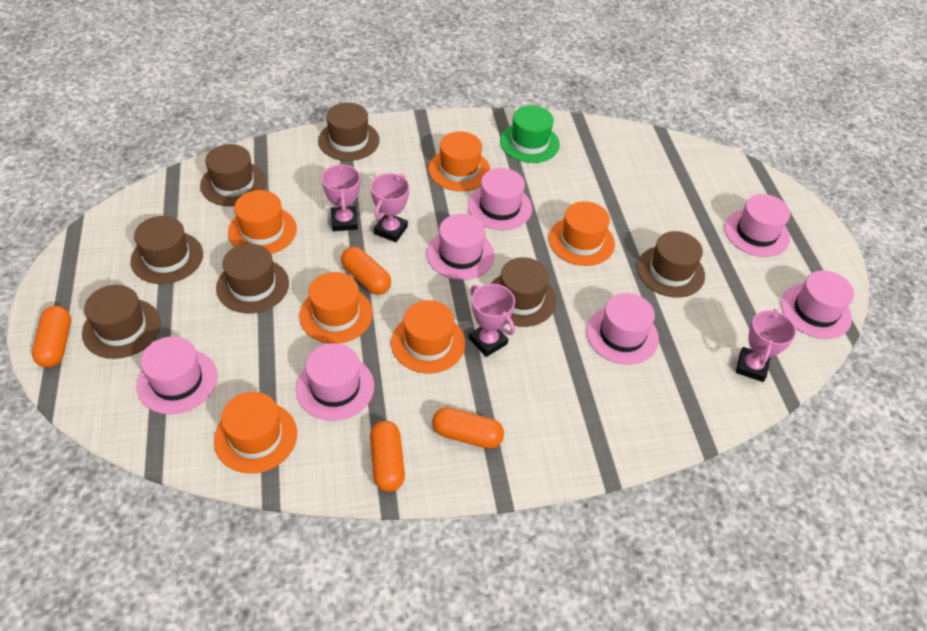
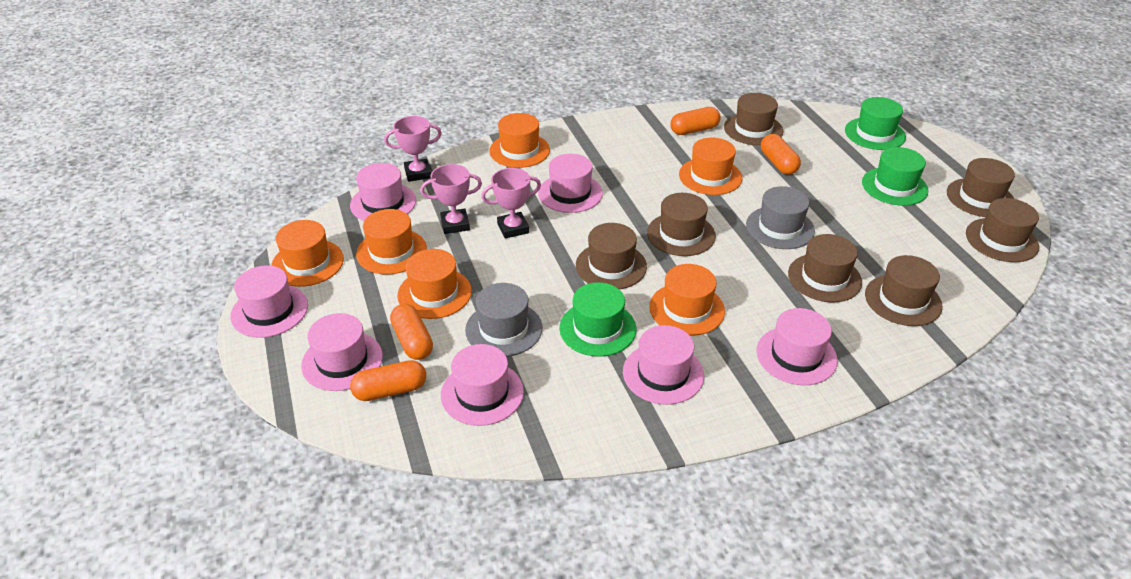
green hat: 1 -> 3
grey hat: 0 -> 2
pink trophy: 4 -> 3

